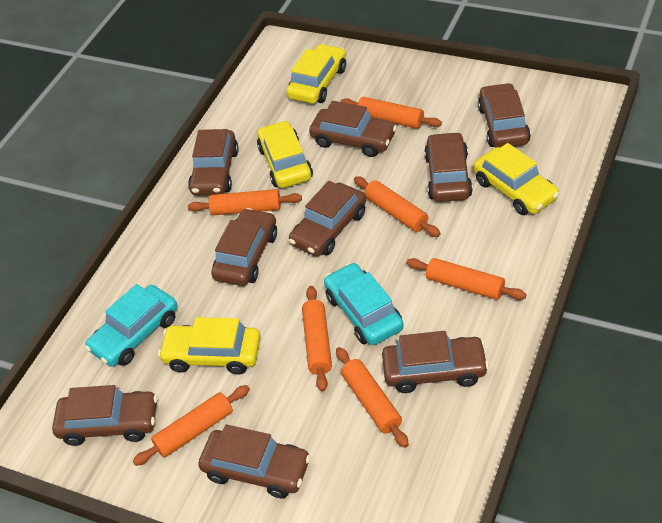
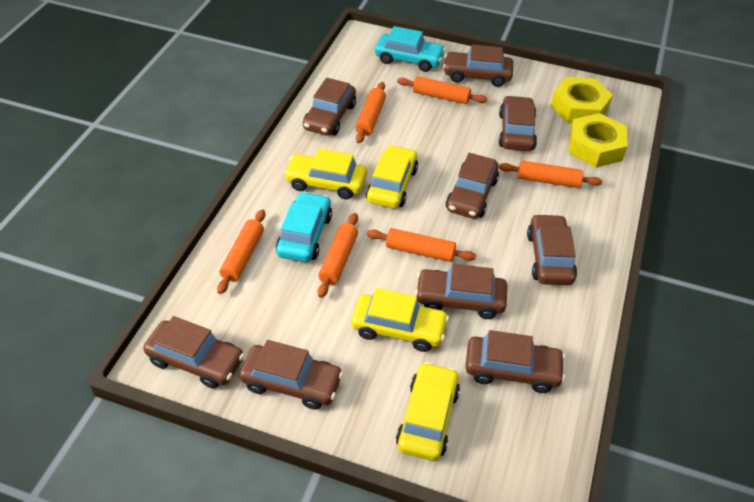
orange rolling pin: 7 -> 6
yellow nut: 0 -> 2

